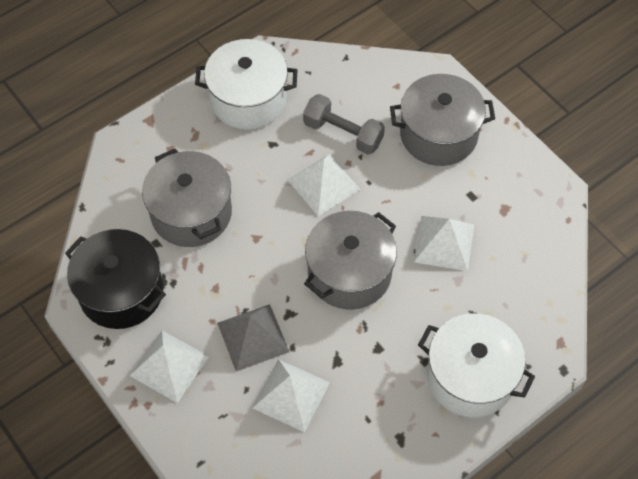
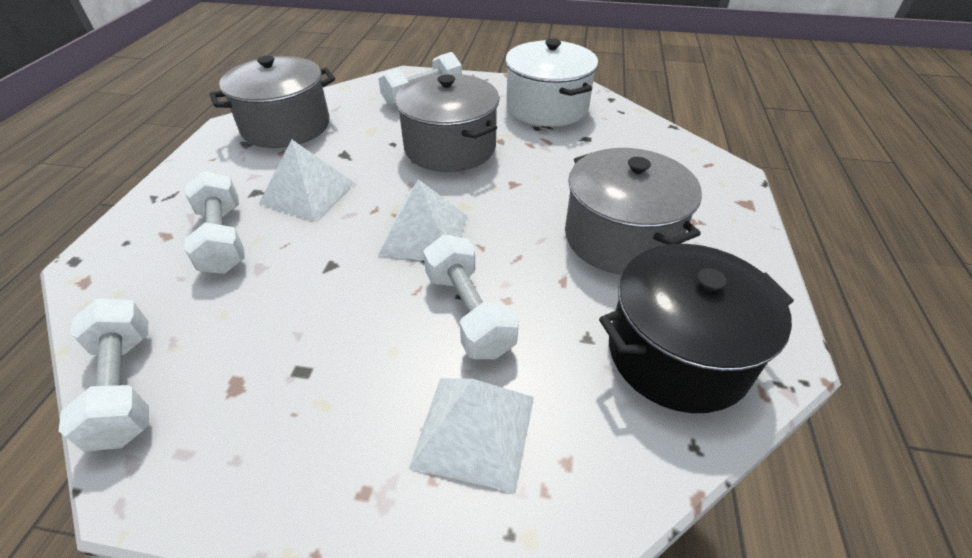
grey dumbbell: 1 -> 0
grey pyramid: 1 -> 0
white dumbbell: 0 -> 4
white pot: 2 -> 1
white pyramid: 4 -> 3

